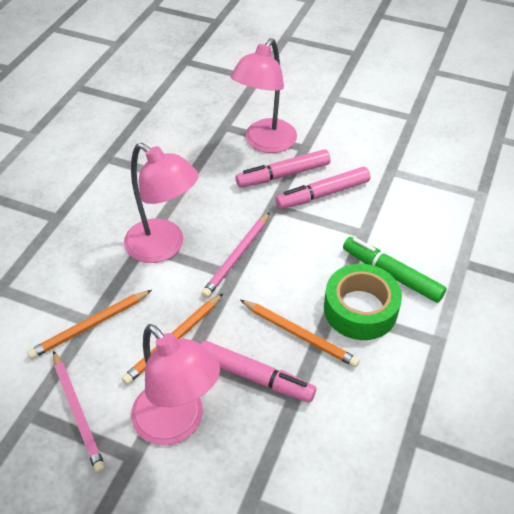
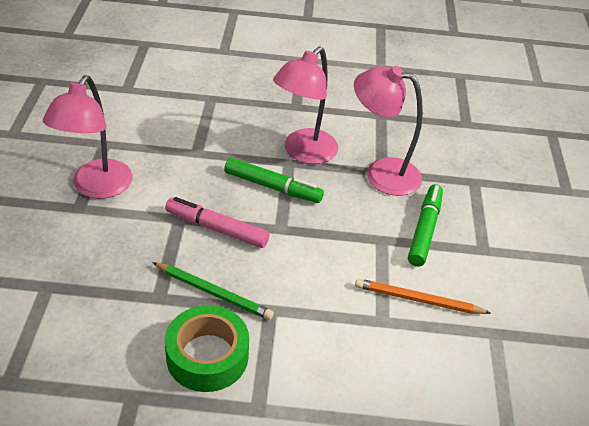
green marker: 1 -> 2
green pencil: 0 -> 1
orange pencil: 3 -> 1
pink marker: 3 -> 1
pink pencil: 2 -> 0

